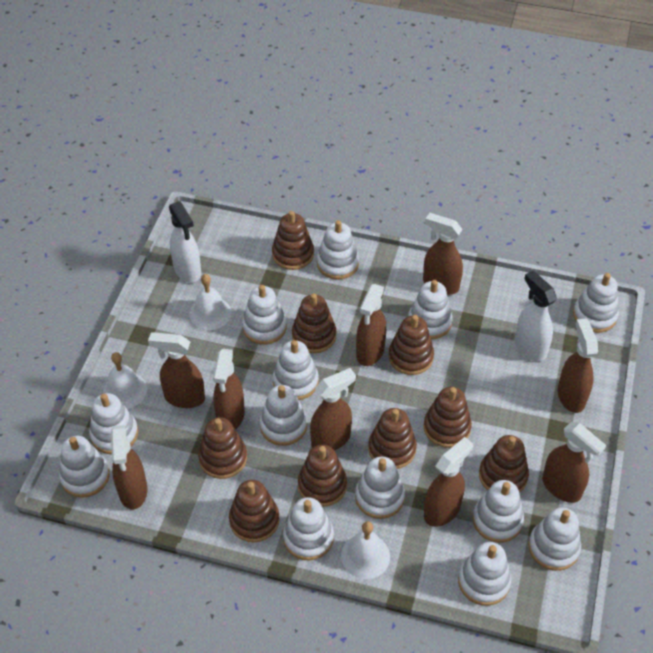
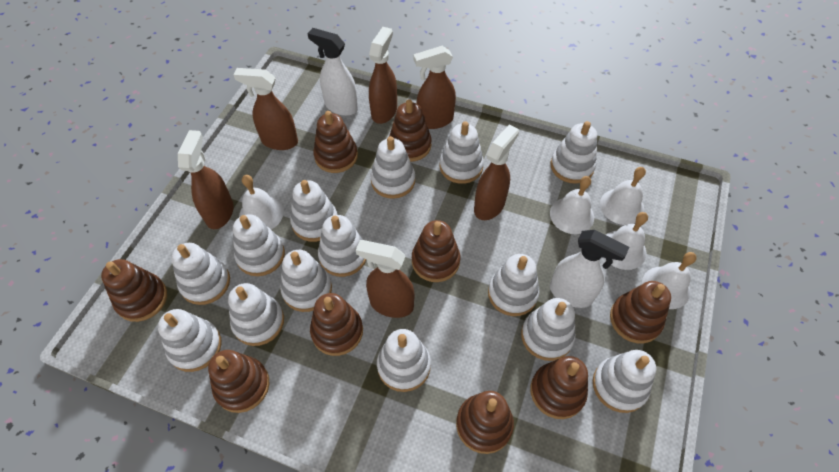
brown spray bottle: 9 -> 6
white bell: 3 -> 5
white stacking toy: 13 -> 14

